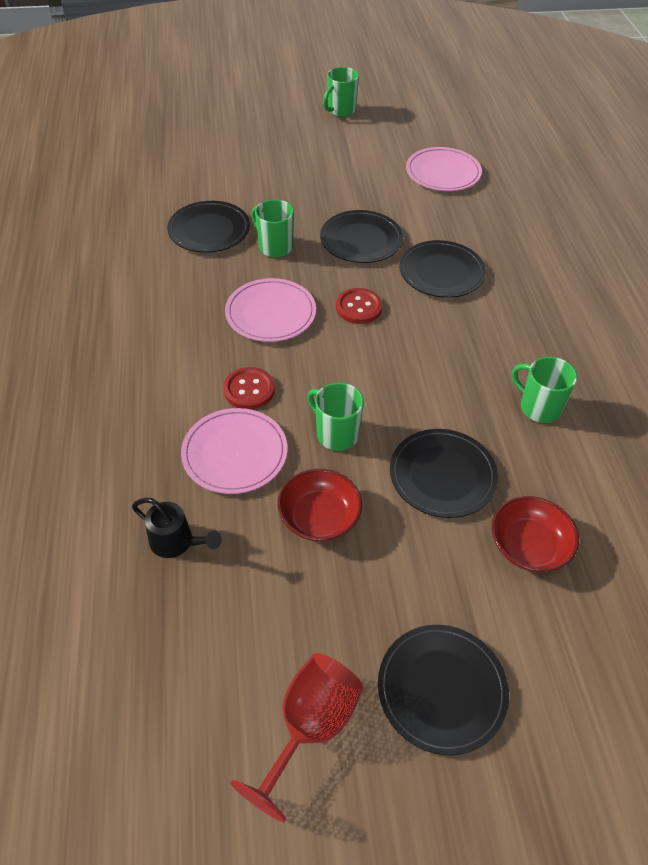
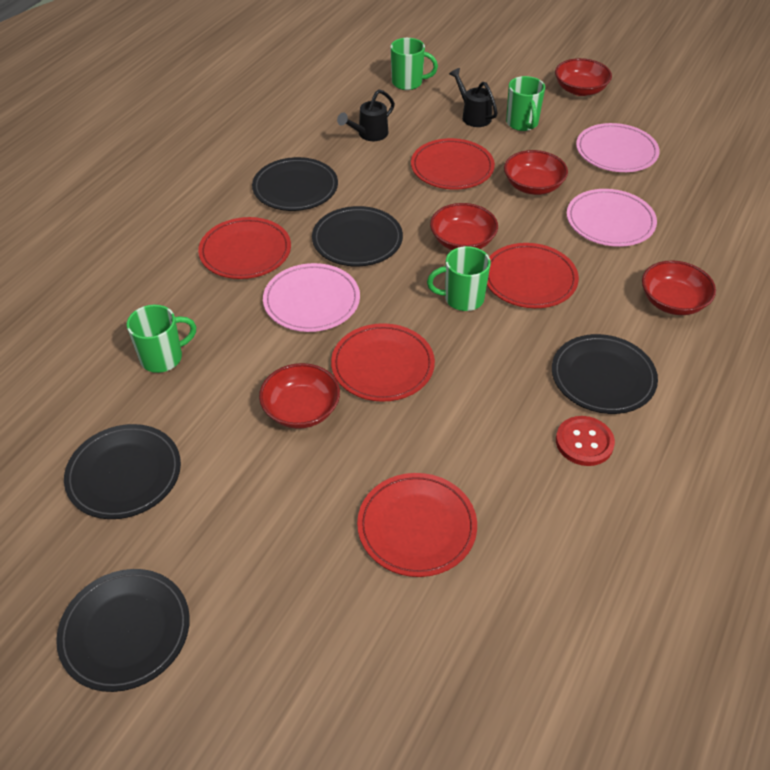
black watering can: 1 -> 2
red bowl: 2 -> 5
red button: 2 -> 1
red goblet: 1 -> 0
red plate: 0 -> 5

